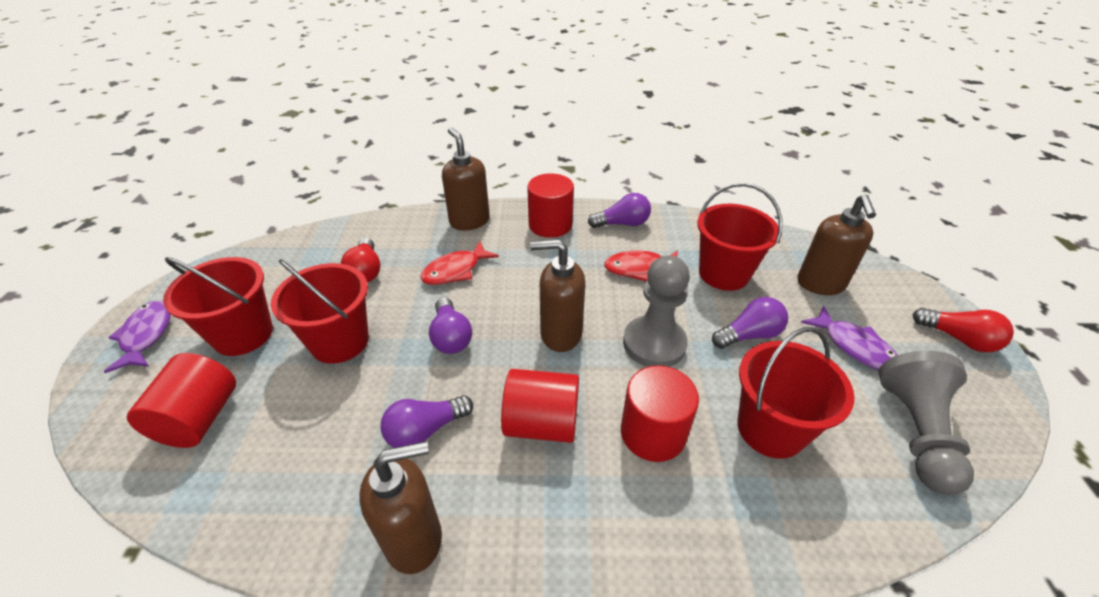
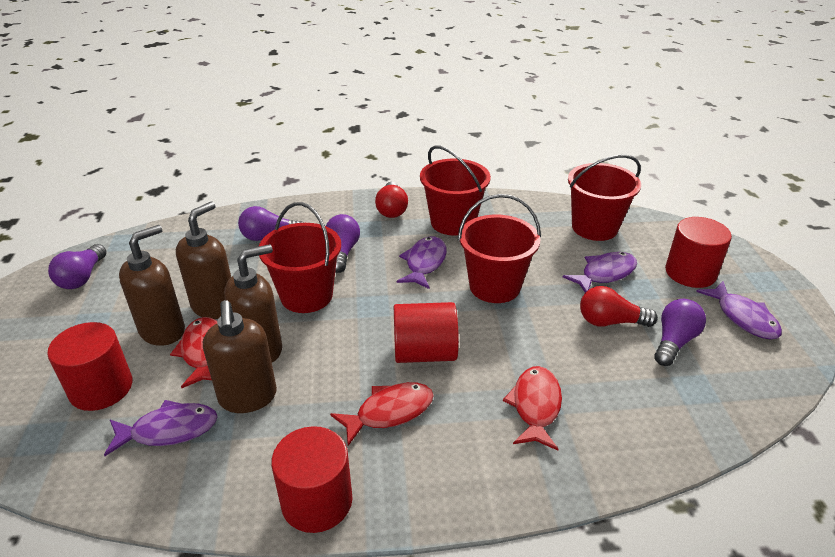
grey pawn: 2 -> 0
purple fish: 2 -> 4
red fish: 2 -> 3

